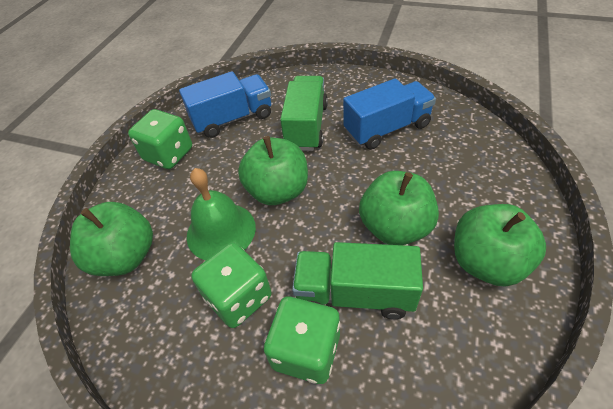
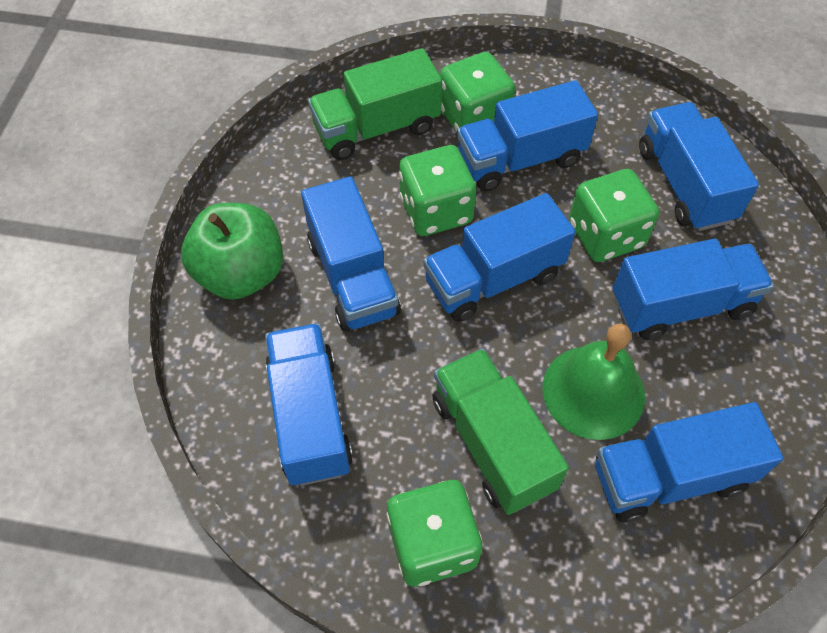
blue truck: 2 -> 7
green apple: 4 -> 1
green dice: 3 -> 4

